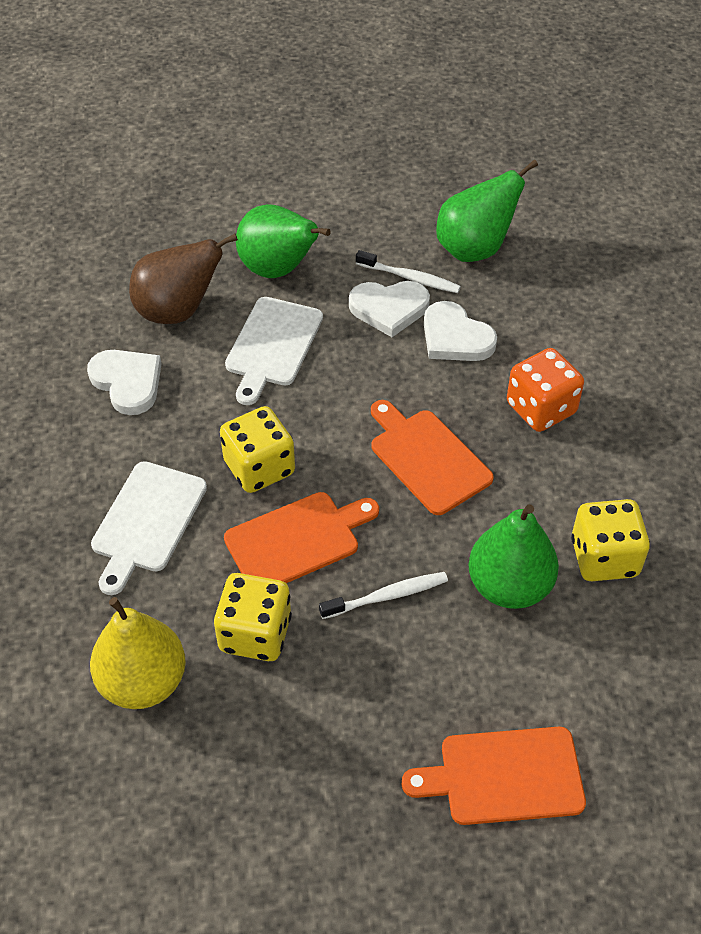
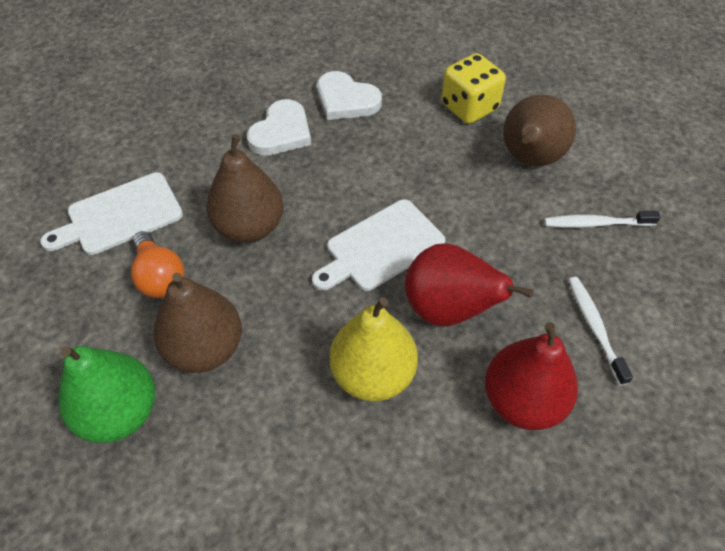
brown pear: 1 -> 3
green pear: 3 -> 1
orange cutting board: 3 -> 0
orange dice: 1 -> 0
orange light bulb: 0 -> 1
red pear: 0 -> 2
white heart: 3 -> 2
yellow dice: 3 -> 1

